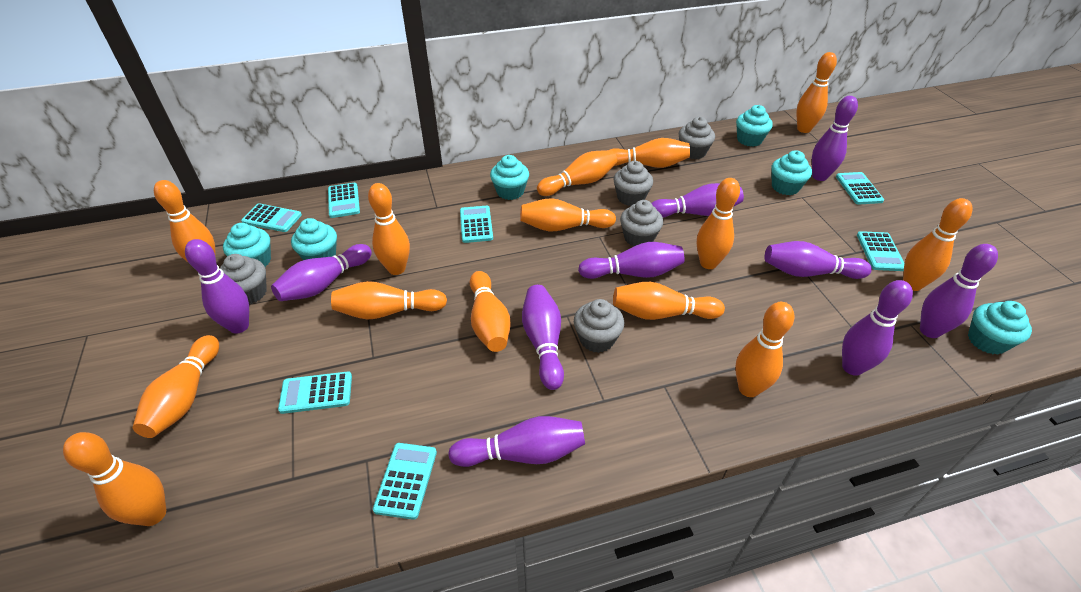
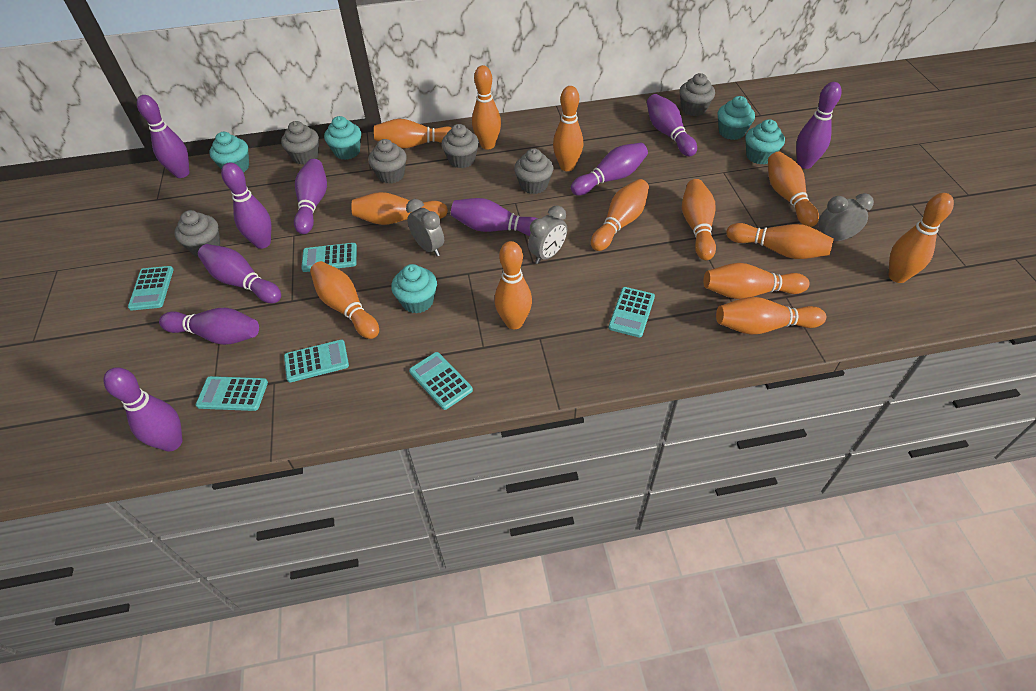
grey clock: 0 -> 3
grey cupcake: 5 -> 6
orange bowling pin: 14 -> 13
turquoise calculator: 7 -> 6
turquoise cupcake: 6 -> 5

